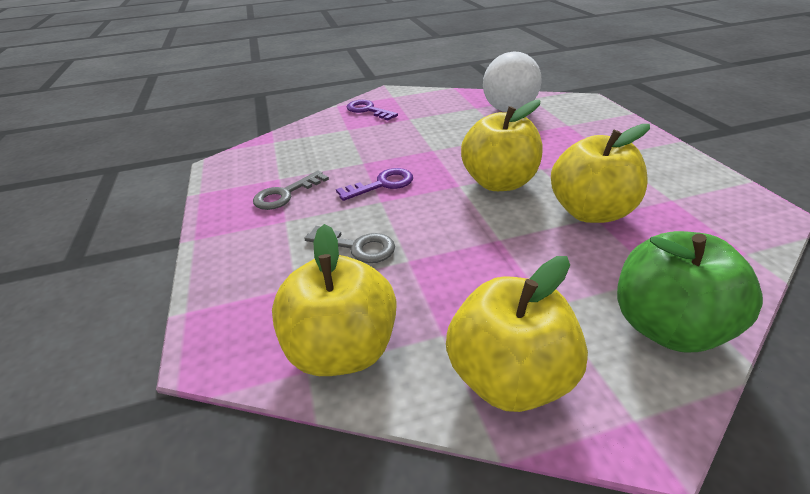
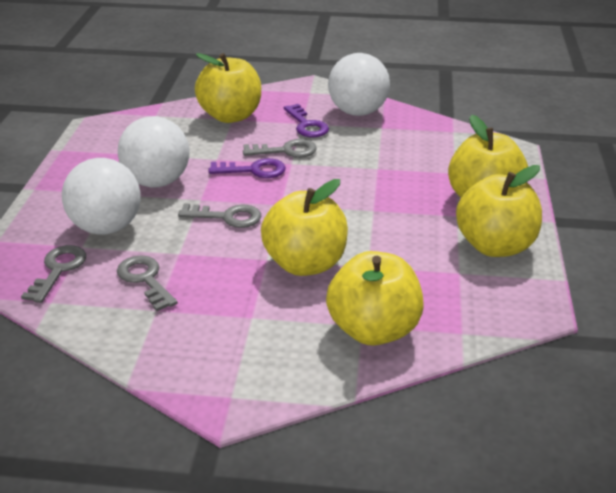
green apple: 1 -> 0
grey key: 2 -> 4
white ball: 1 -> 3
yellow apple: 4 -> 5

